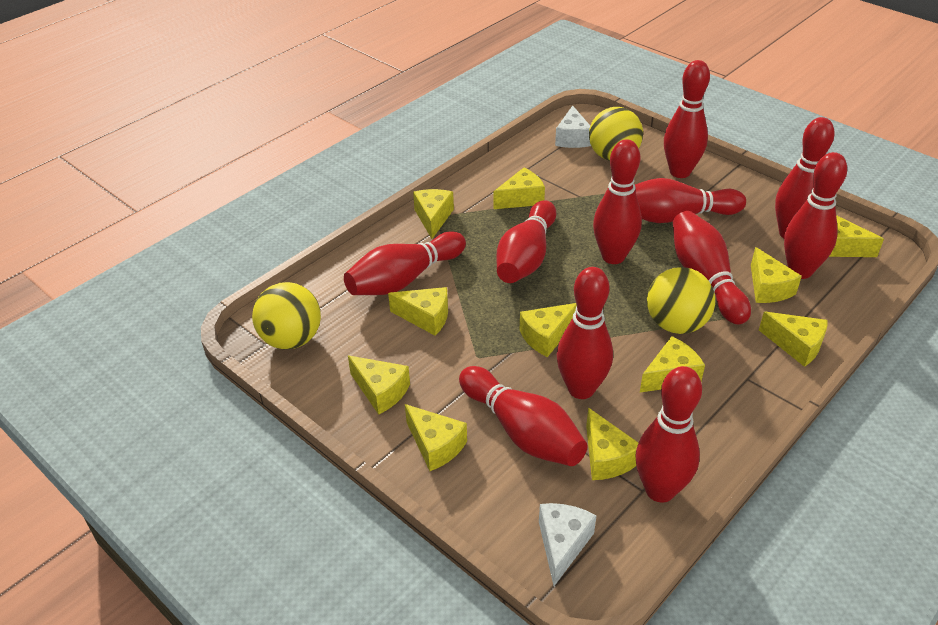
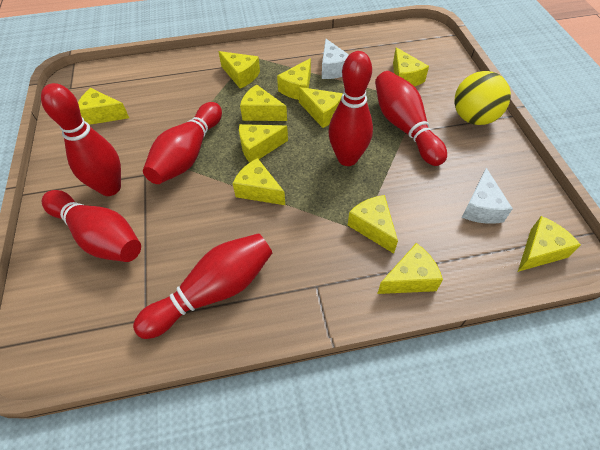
red bowling pin: 11 -> 6
yellow ball: 3 -> 1

